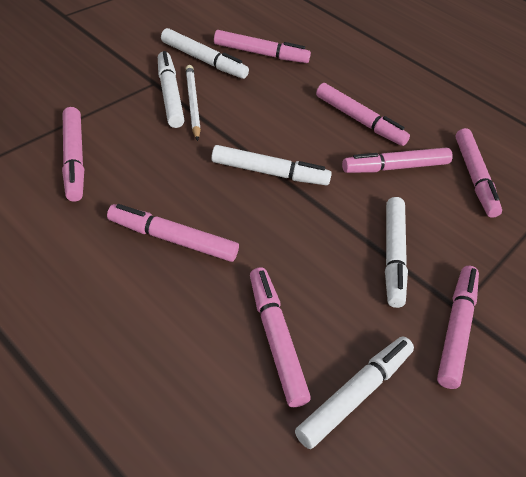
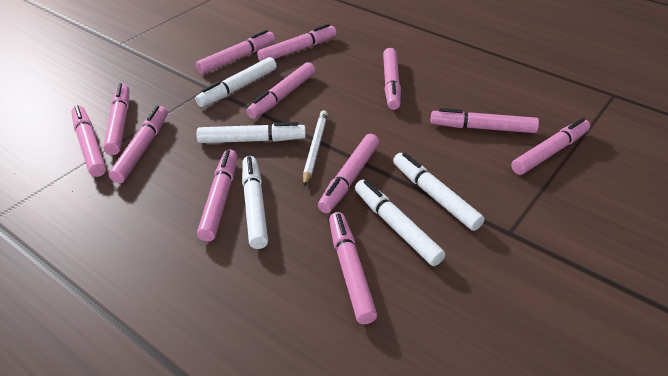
pink marker: 8 -> 12

